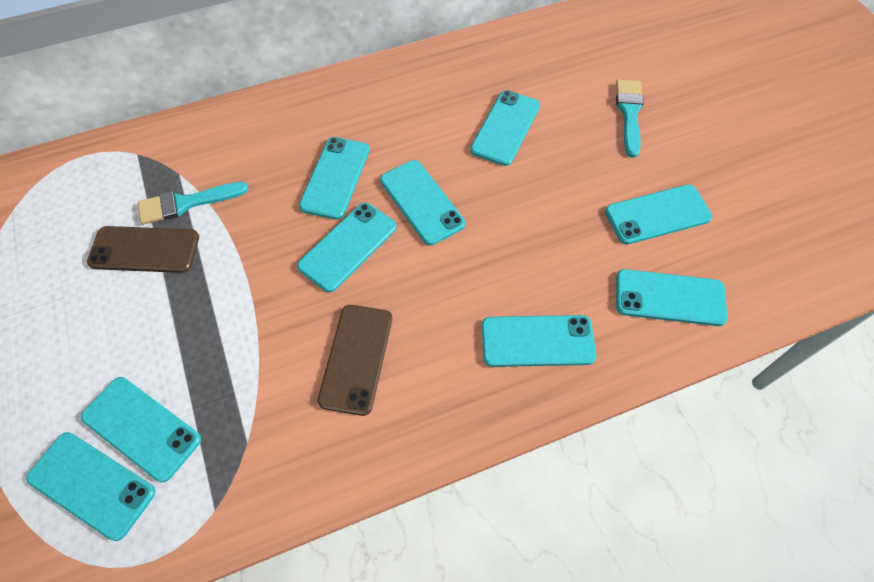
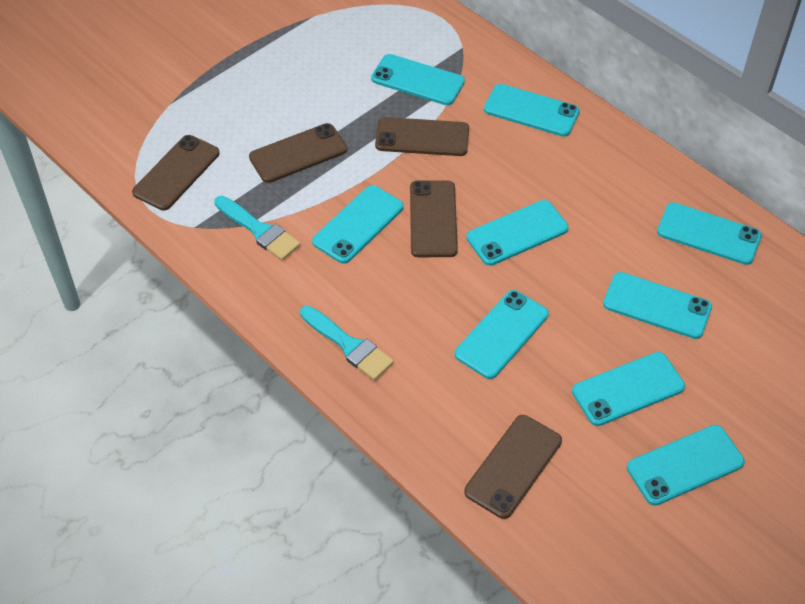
brown phone: 2 -> 5

